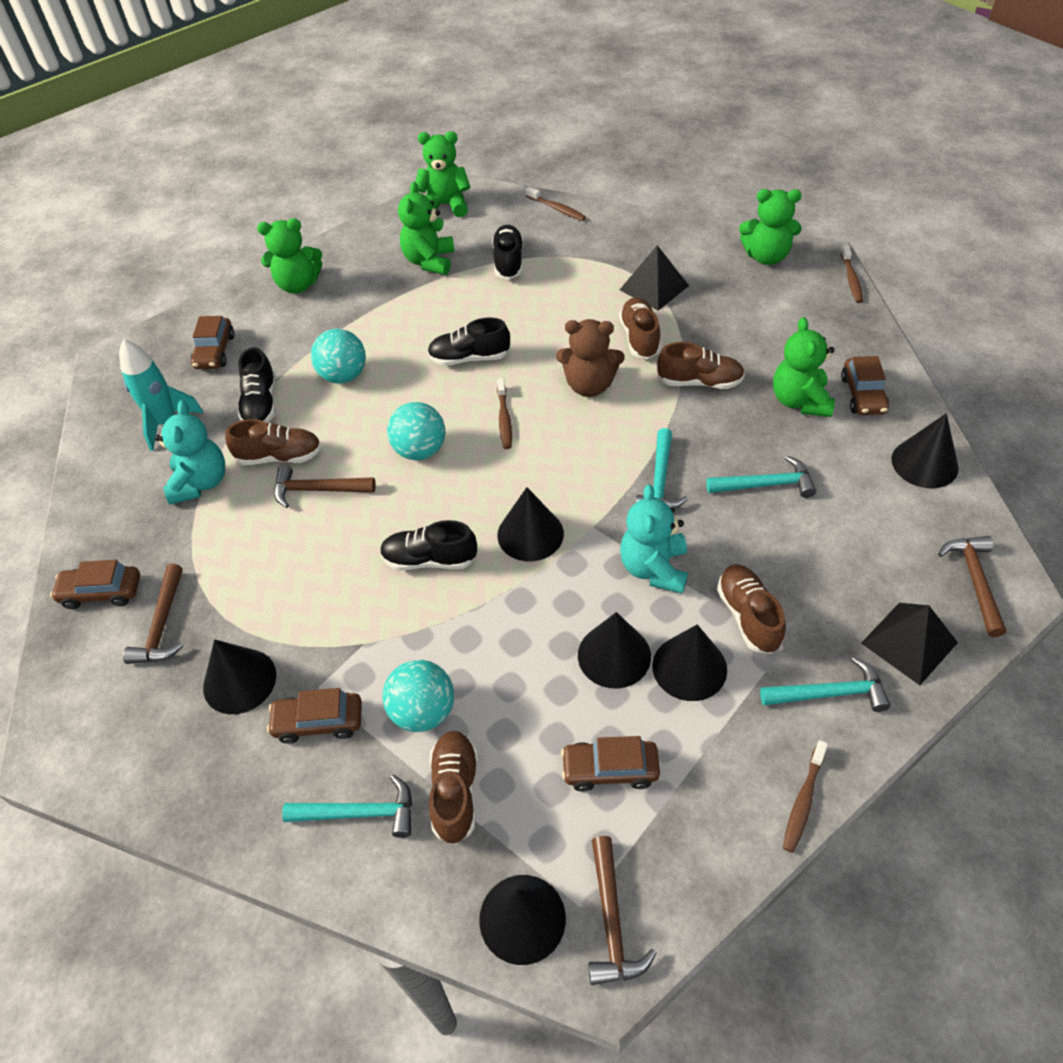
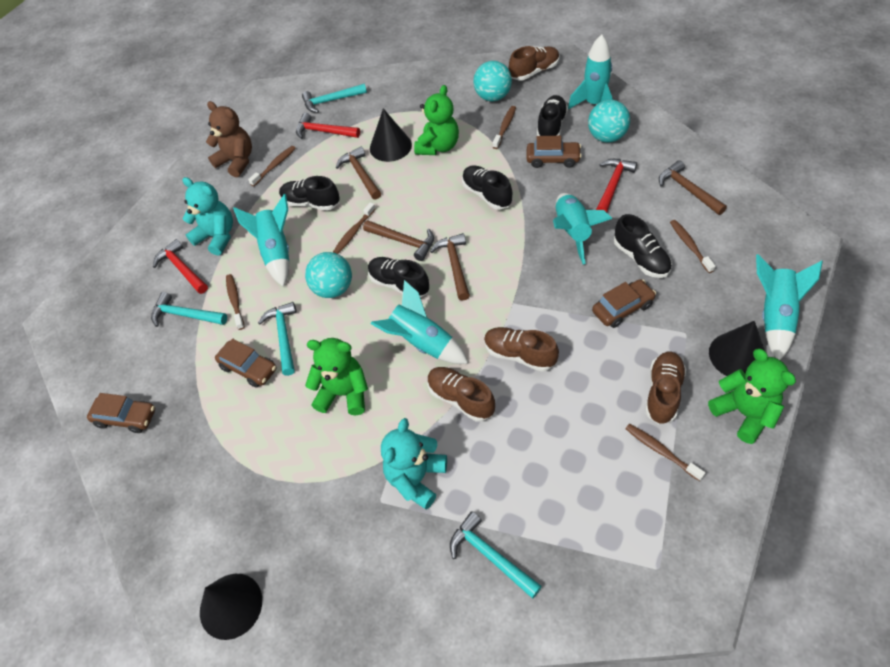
black cone: 6 -> 3
black pyramid: 2 -> 0
black shoe: 4 -> 5
brown car: 5 -> 4
brown shoe: 5 -> 4
brown toothbrush: 4 -> 6
green teddy bear: 5 -> 3
red hammer: 0 -> 3
turquoise rocket: 1 -> 5

